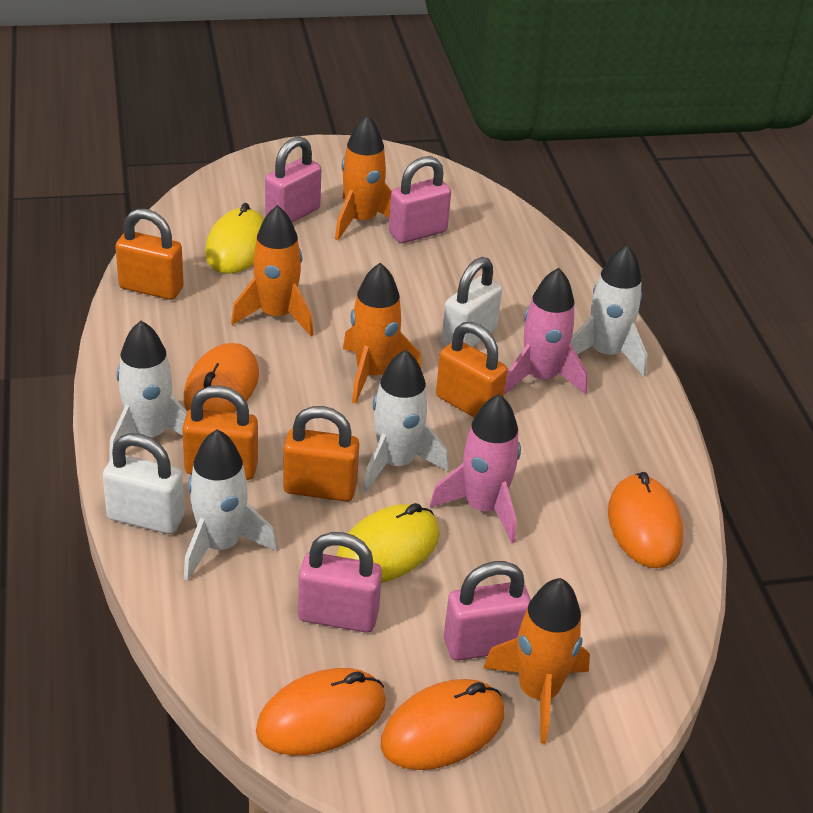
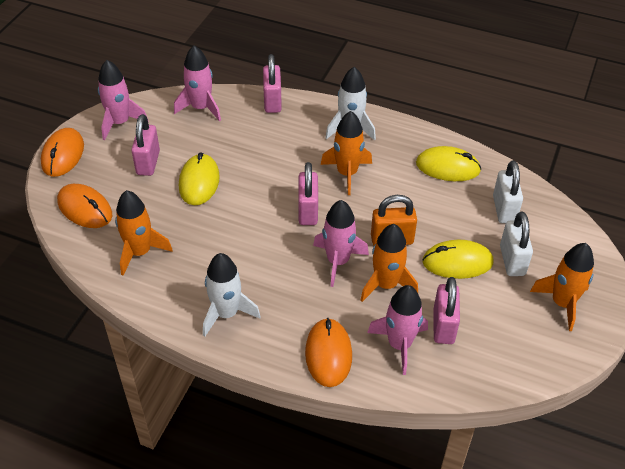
orange mouse: 4 -> 3
orange padlock: 4 -> 1
pink rocket: 2 -> 4
white rocket: 4 -> 2
yellow mouse: 2 -> 3

